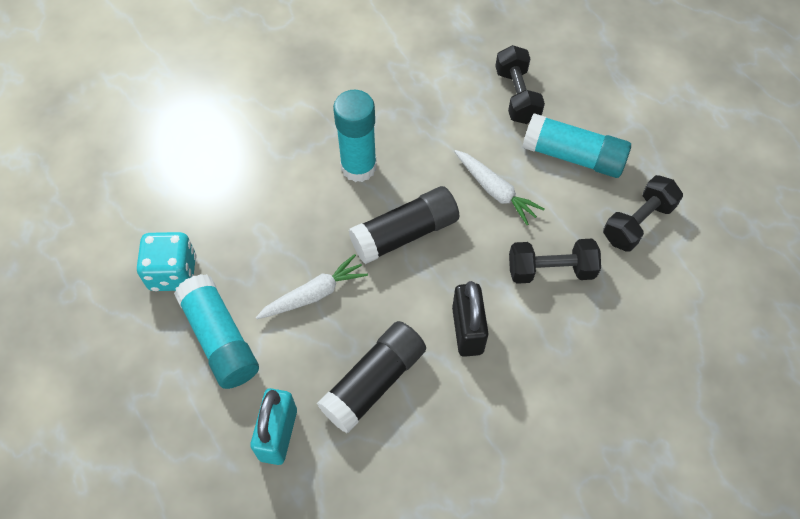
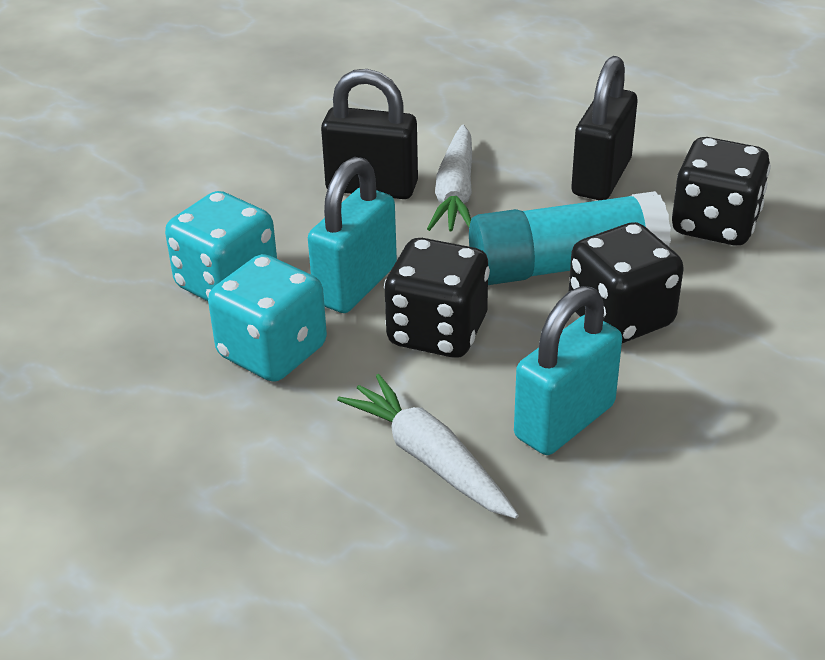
black dice: 0 -> 3
black dumbbell: 3 -> 0
black glue stick: 2 -> 0
black padlock: 1 -> 2
turquoise dice: 1 -> 2
turquoise glue stick: 3 -> 1
turquoise padlock: 1 -> 2

